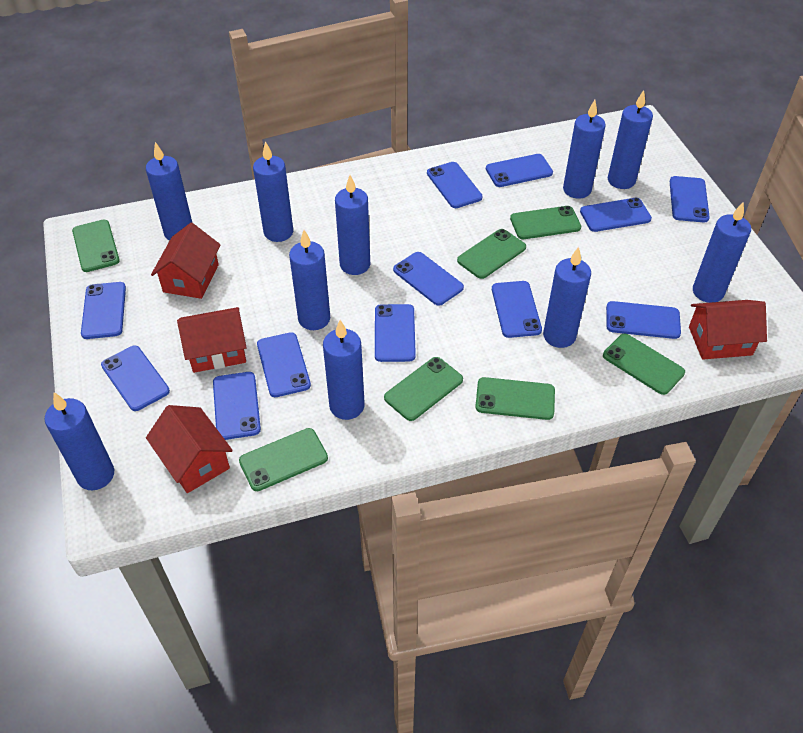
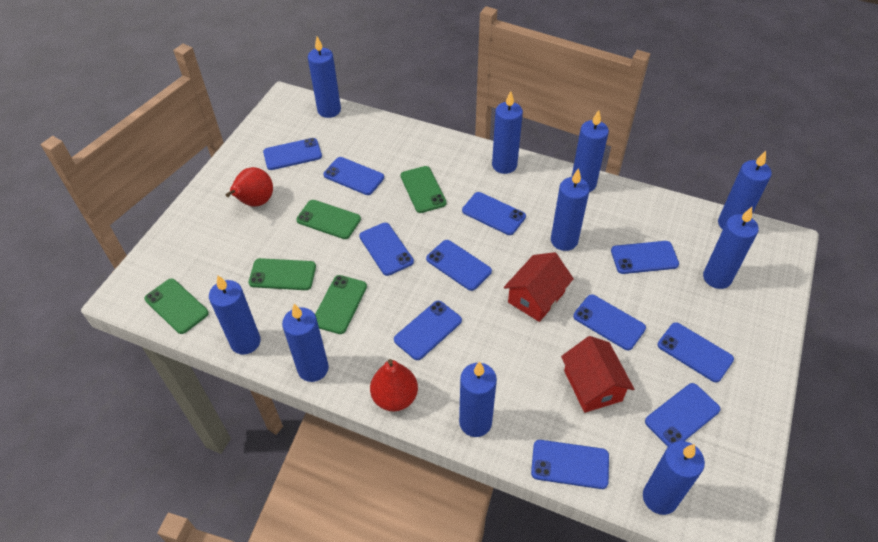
blue phone: 12 -> 11
green phone: 7 -> 5
red house: 4 -> 2
red pear: 0 -> 2

